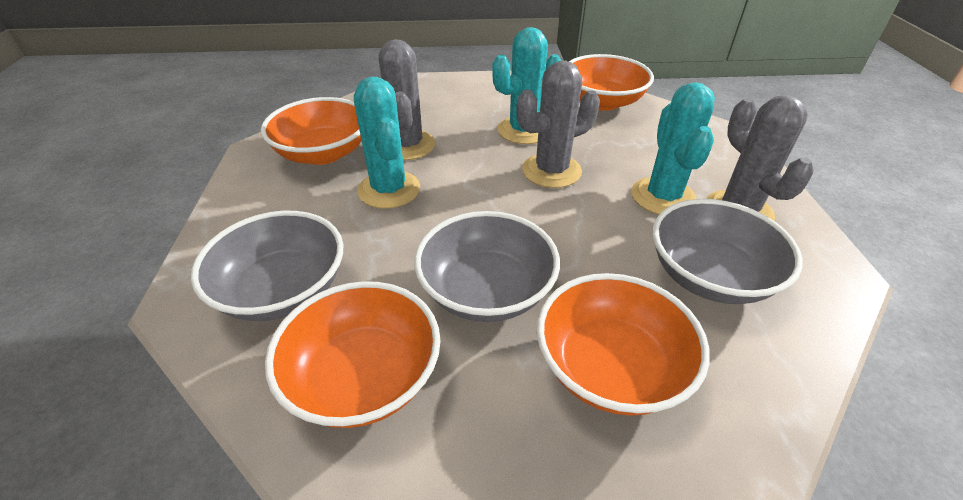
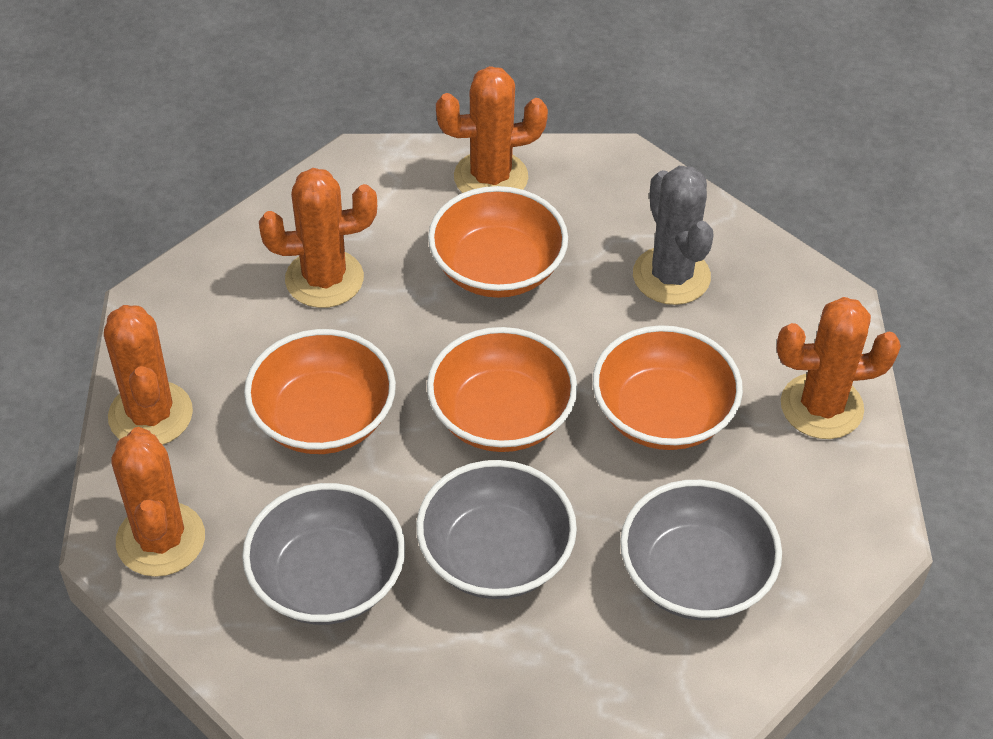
grey cactus: 3 -> 1
orange cactus: 0 -> 5
turquoise cactus: 3 -> 0

